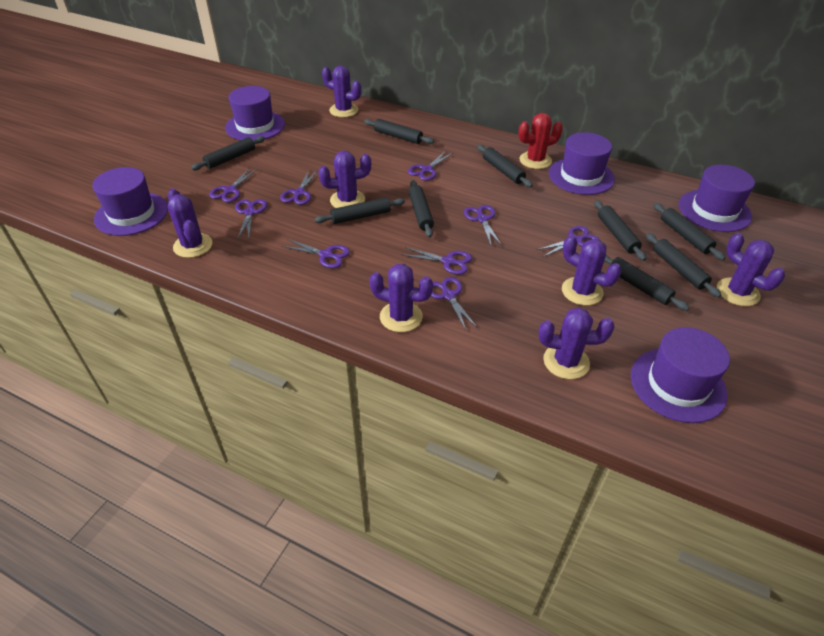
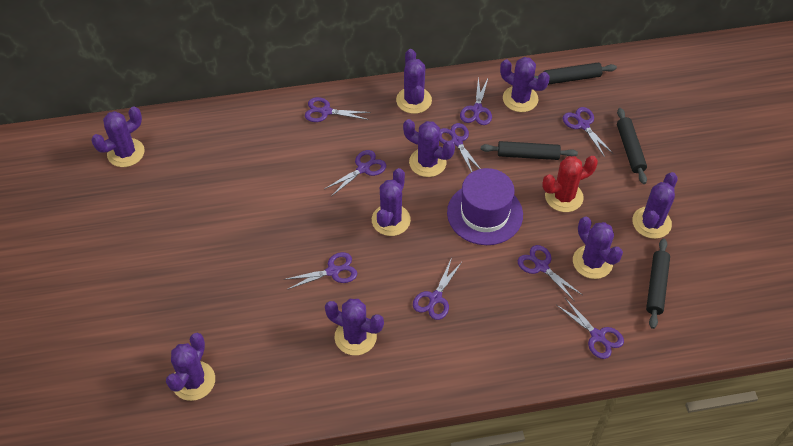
black rolling pin: 9 -> 4
purple cactus: 7 -> 9
purple hat: 5 -> 1

